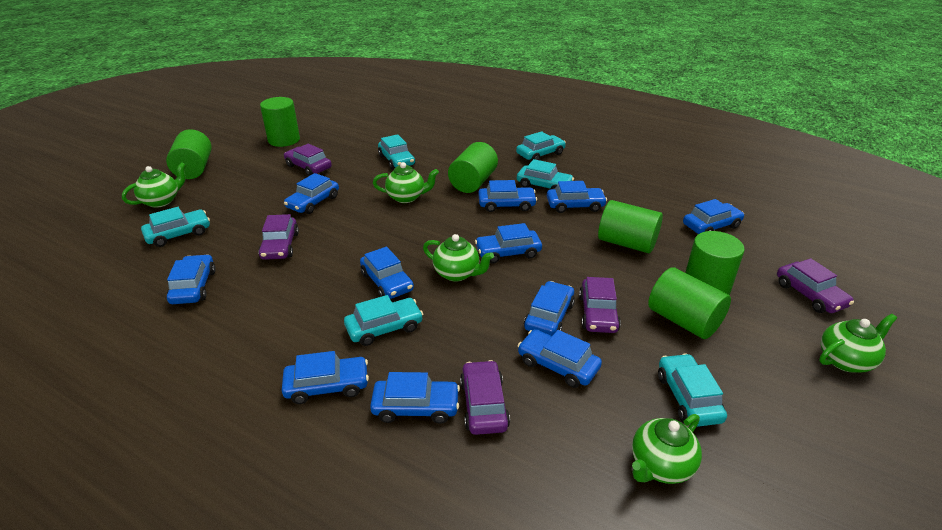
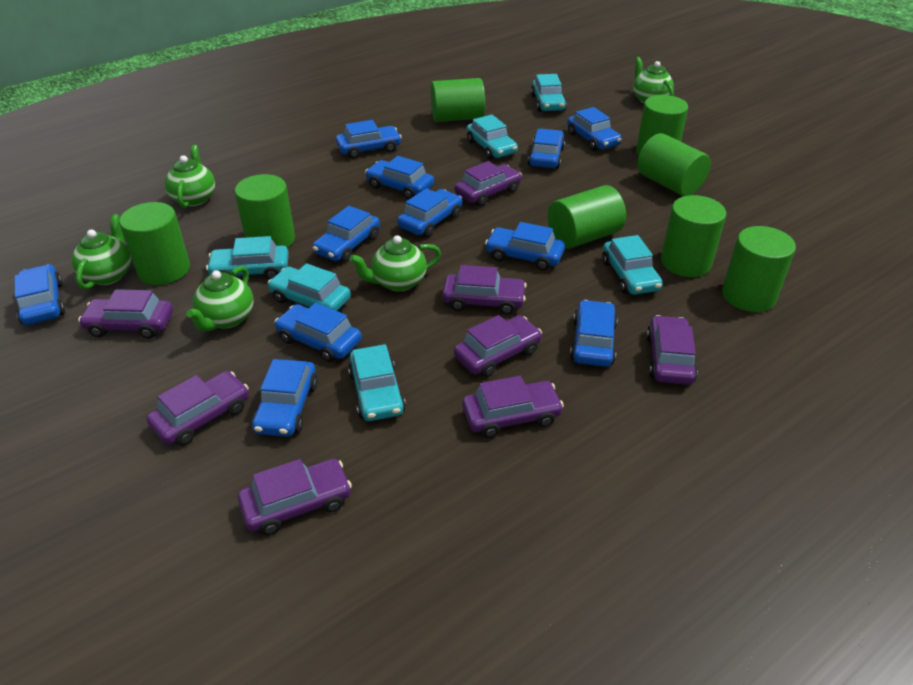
green cylinder: 6 -> 8
purple car: 5 -> 8

